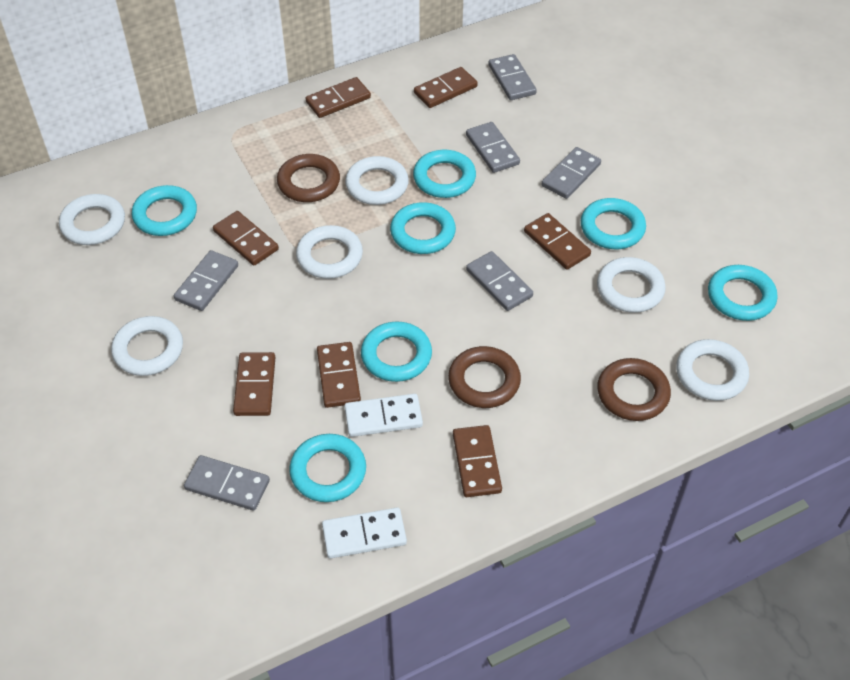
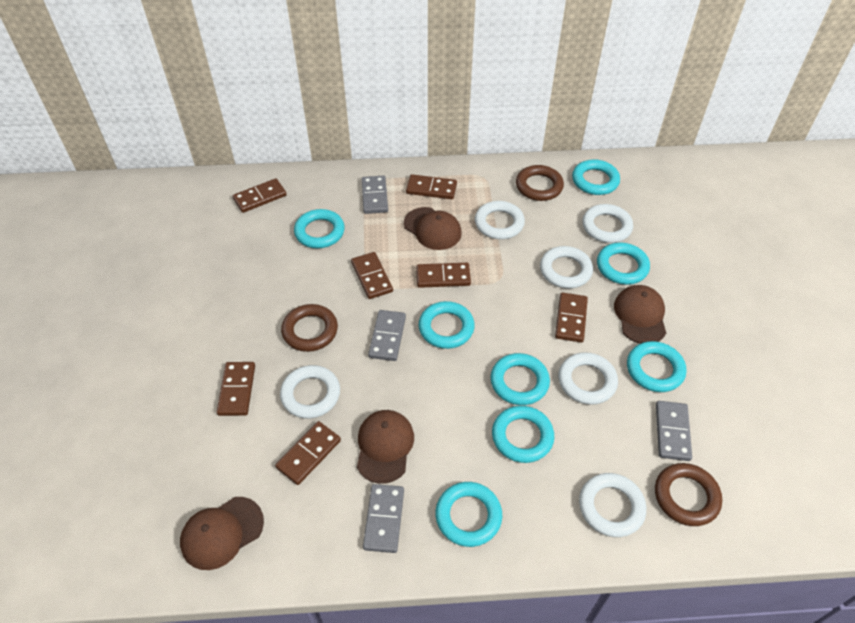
brown cap: 0 -> 4
grey domino: 6 -> 4
turquoise ring: 7 -> 8
white domino: 2 -> 0

